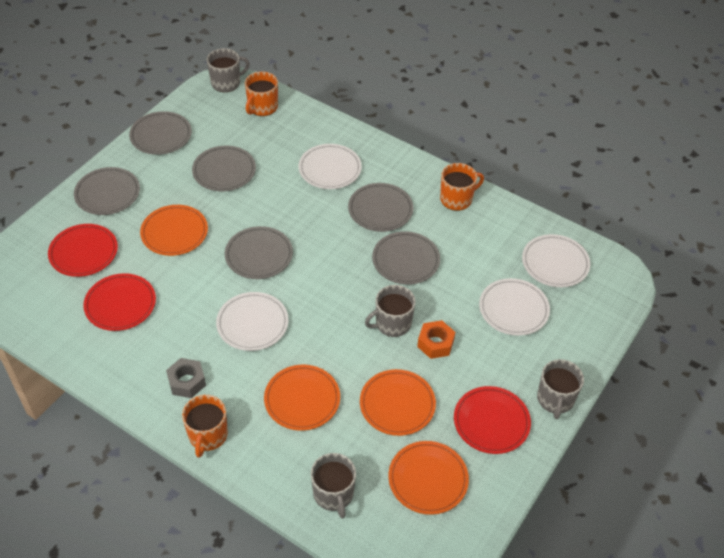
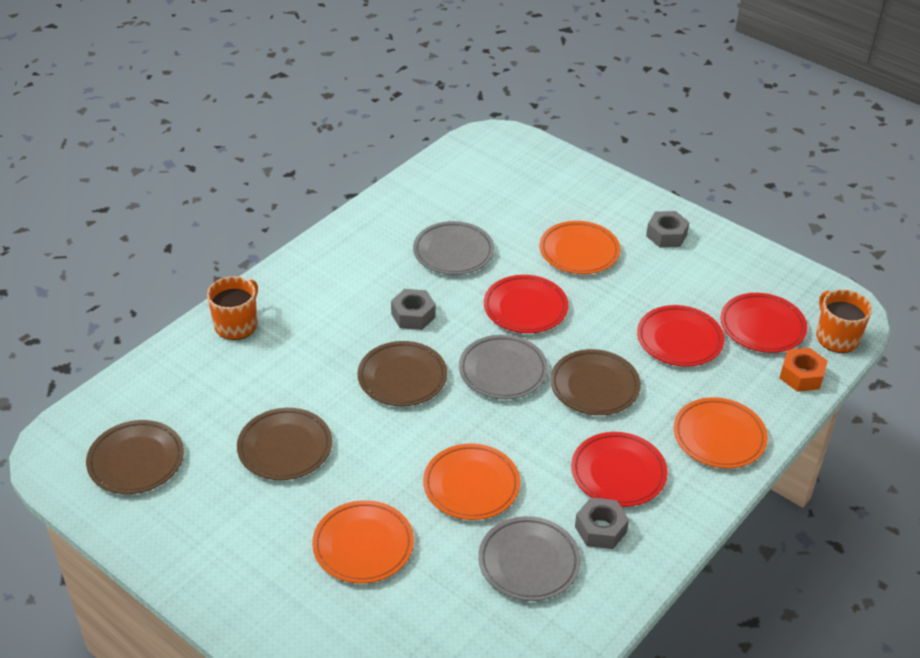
brown plate: 0 -> 4
grey mug: 4 -> 0
grey nut: 1 -> 3
grey plate: 6 -> 3
orange mug: 3 -> 2
red plate: 3 -> 4
white plate: 4 -> 0

